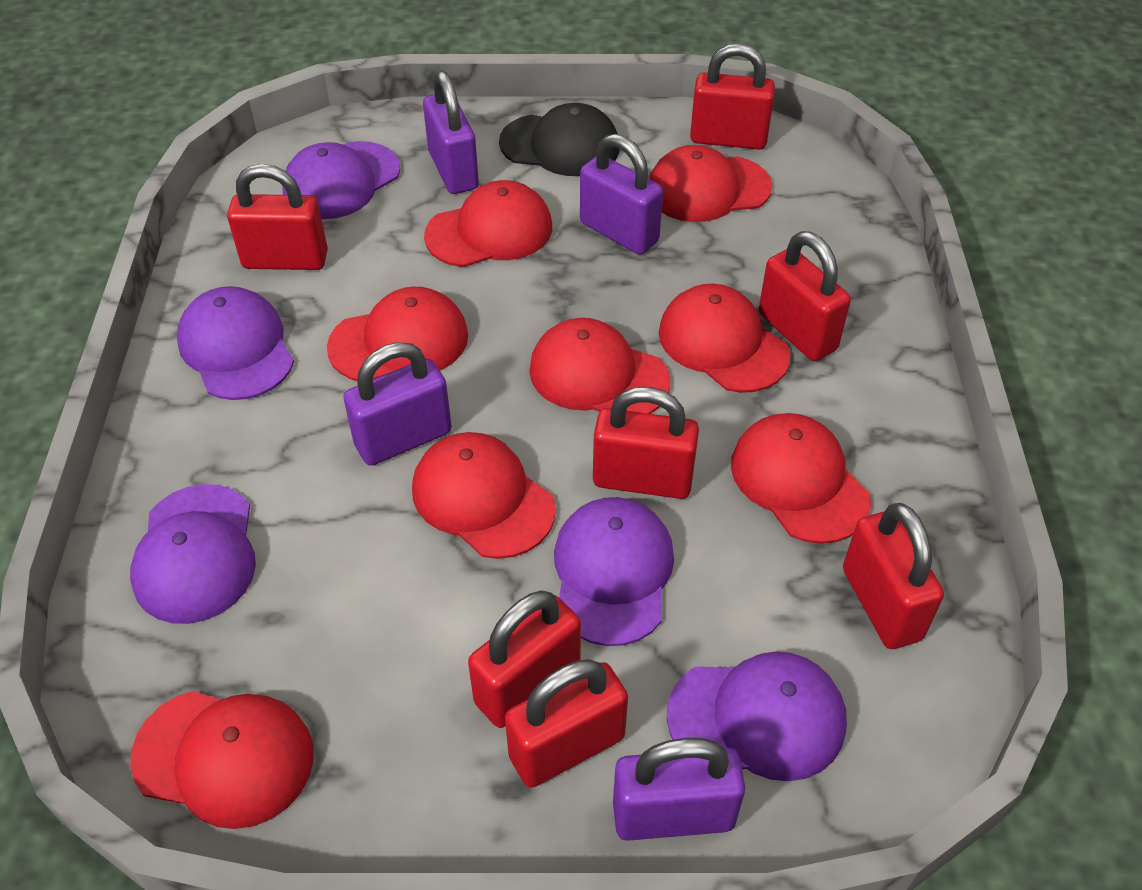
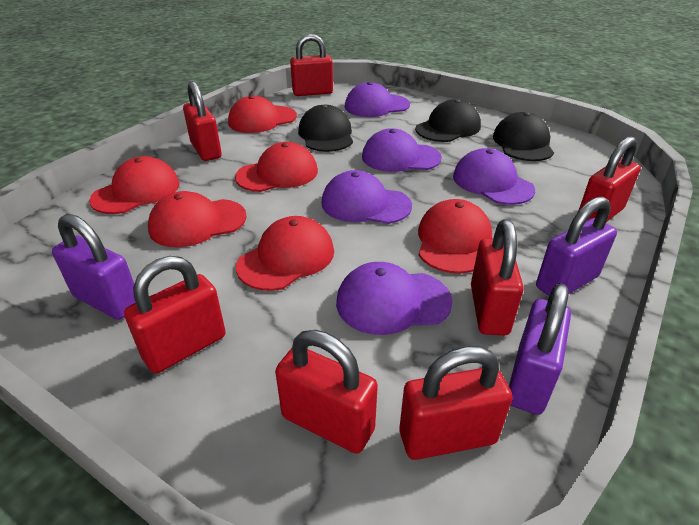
black cap: 1 -> 3
purple padlock: 4 -> 3
red cap: 8 -> 6

